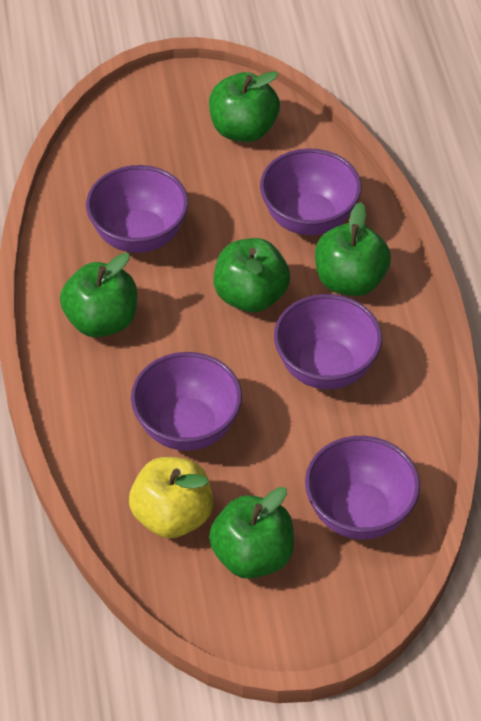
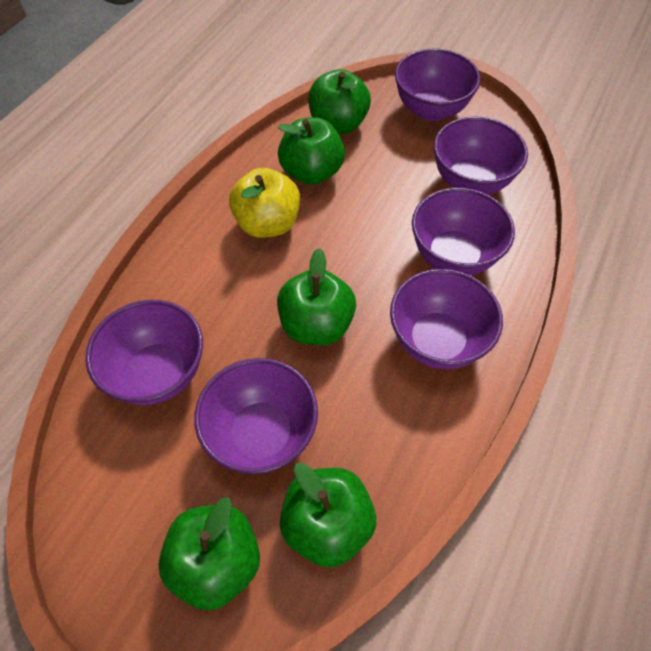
purple bowl: 5 -> 6

